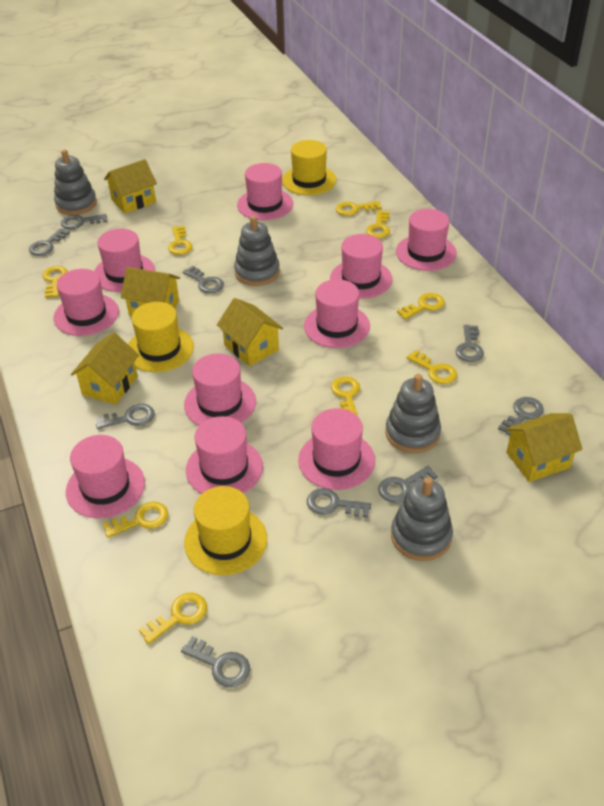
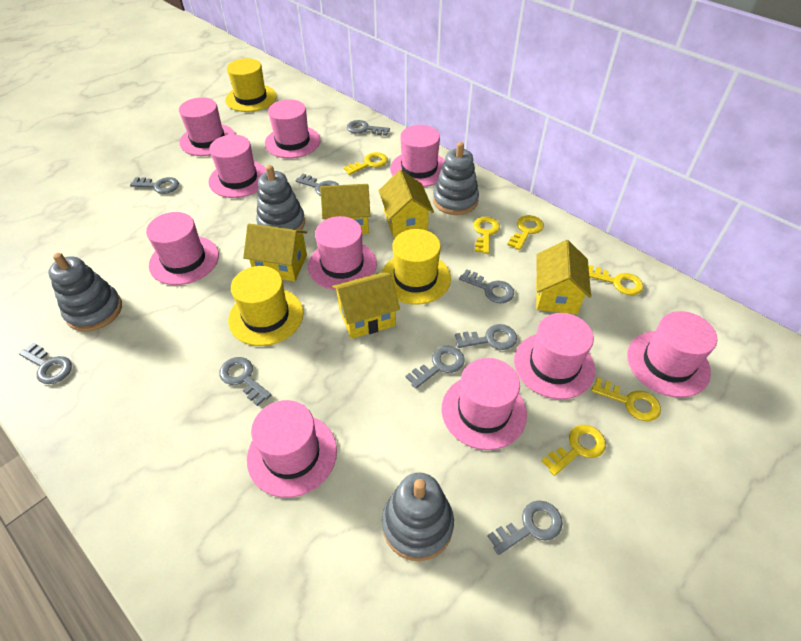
yellow key: 9 -> 6

